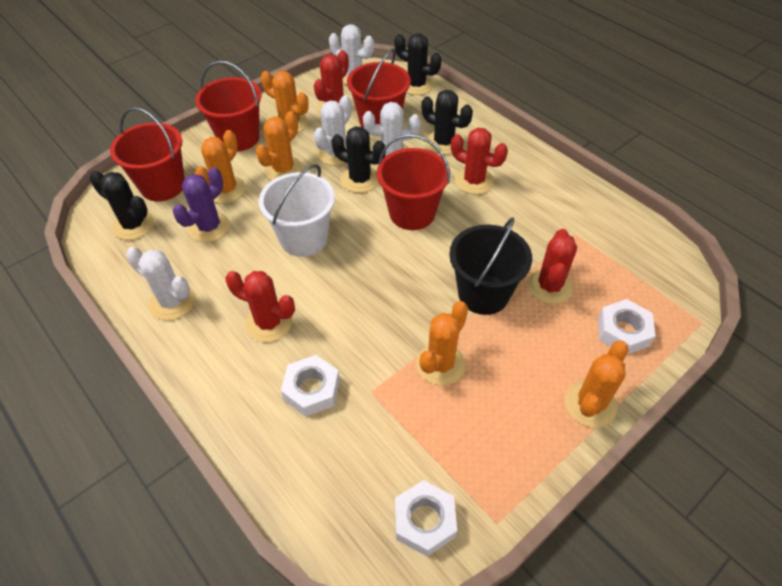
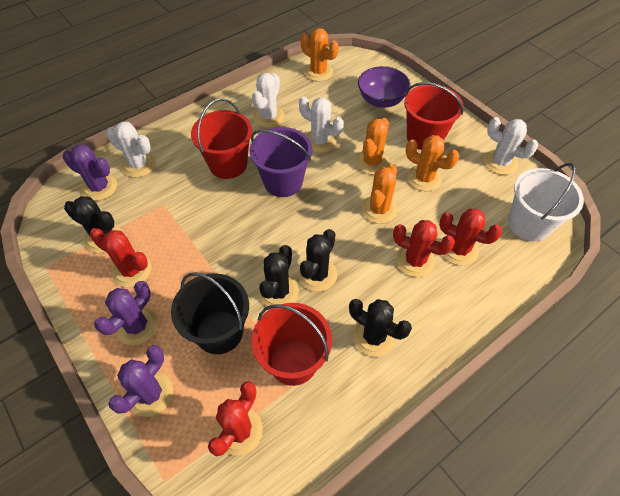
orange cactus: 5 -> 4
purple bowl: 0 -> 1
purple bucket: 0 -> 1
purple cactus: 1 -> 3
red bucket: 4 -> 3
white nut: 3 -> 0

